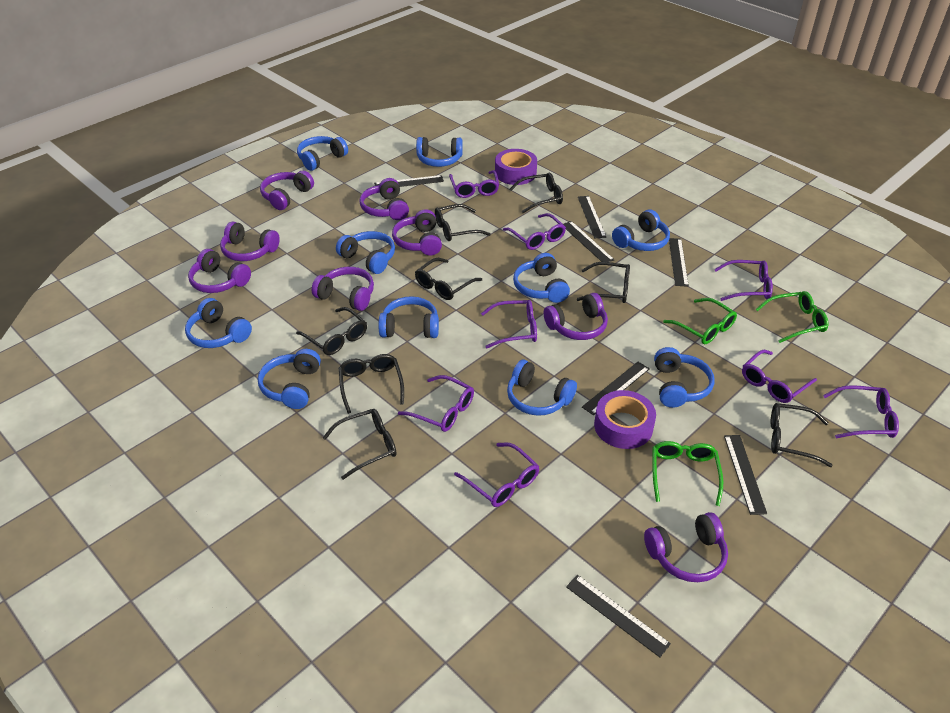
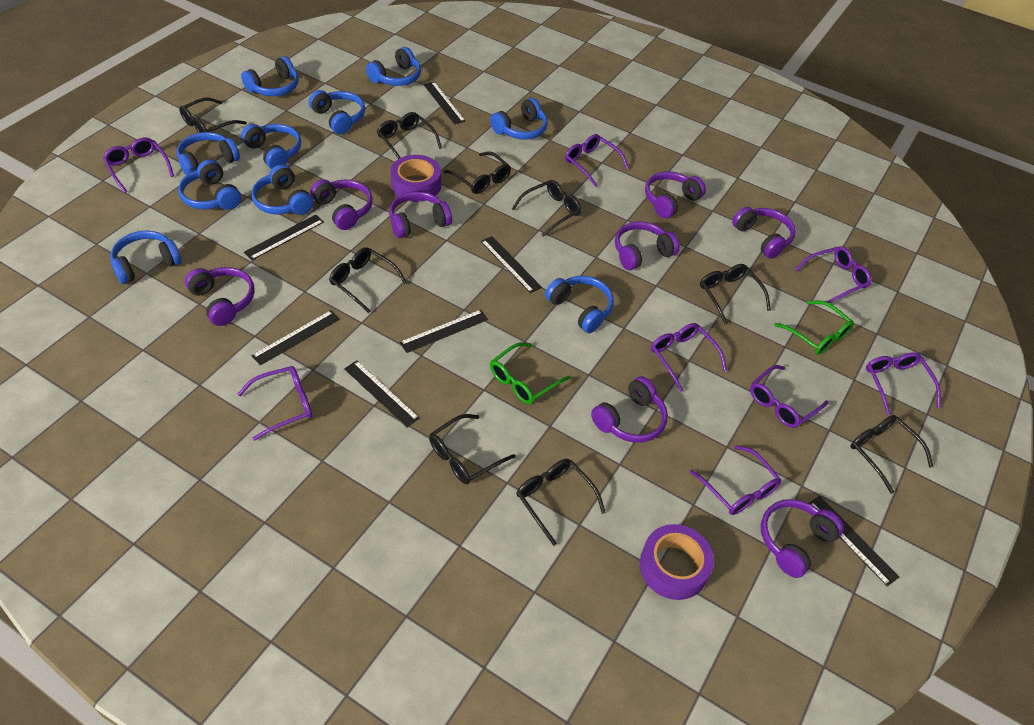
black glasses: 8 -> 9
green glasses: 3 -> 2

